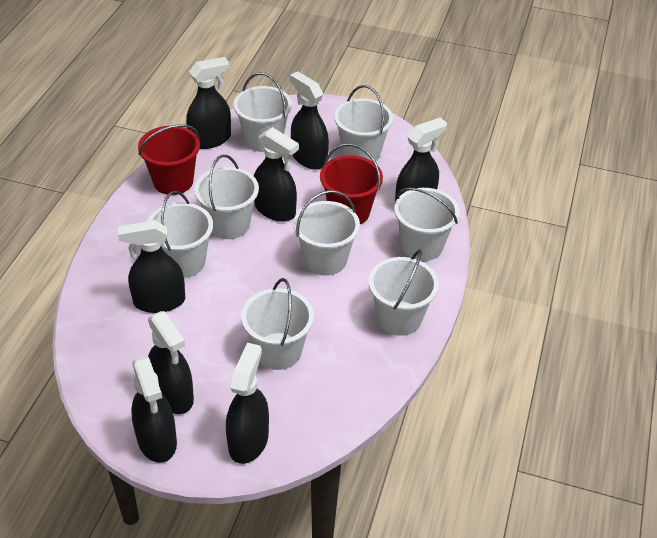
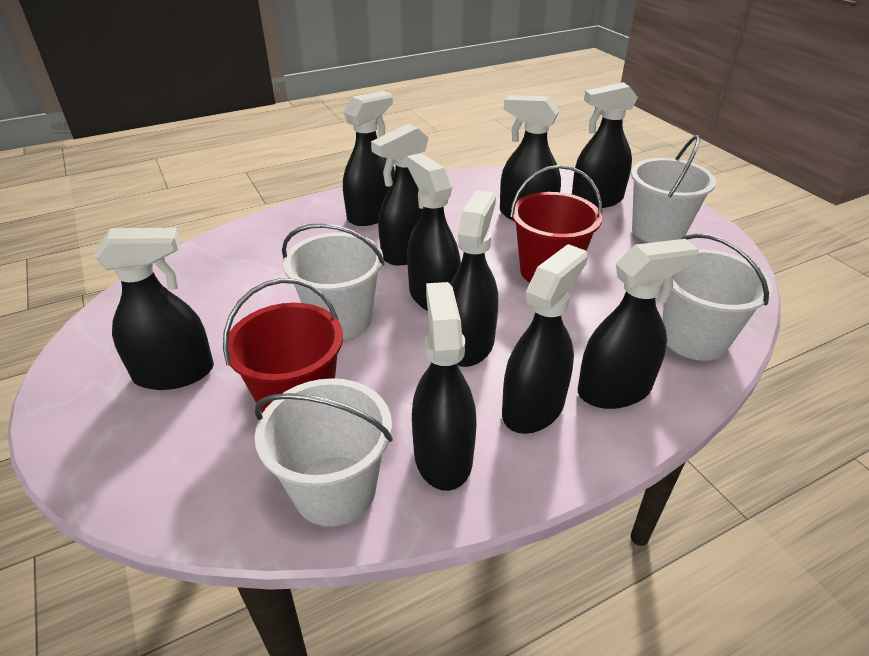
black spray bottle: 8 -> 10
white bucket: 8 -> 4

